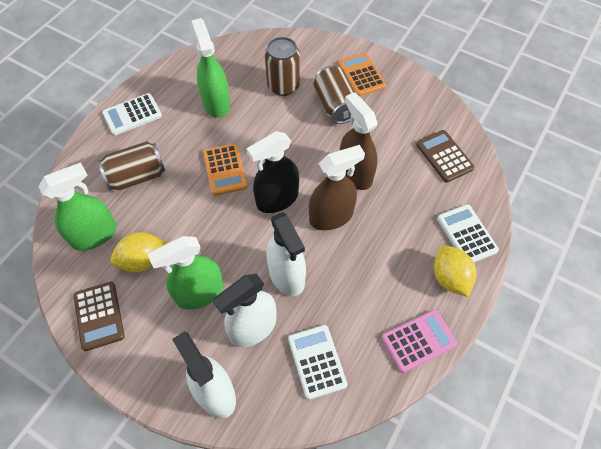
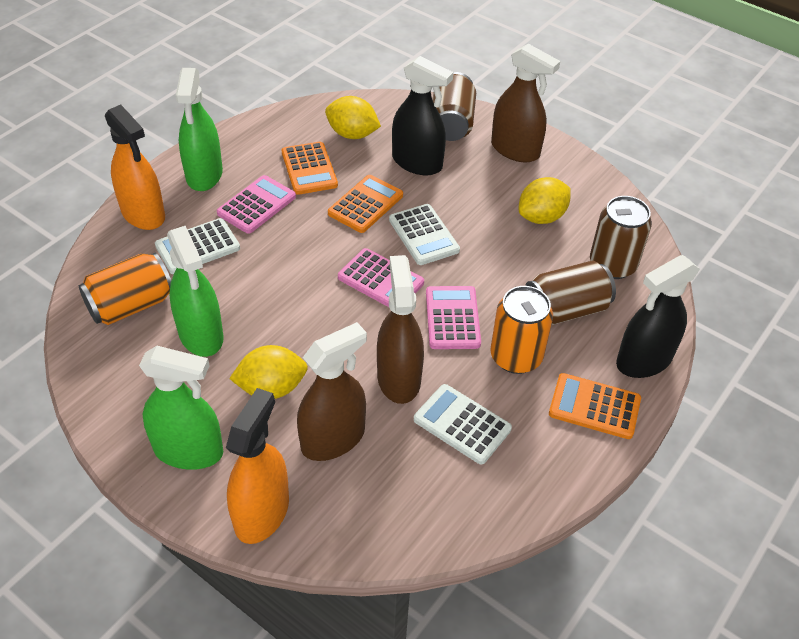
black spray bottle: 1 -> 2
brown calculator: 2 -> 0
brown spray bottle: 2 -> 3
orange calculator: 2 -> 3
orange can: 0 -> 2
orange spray bottle: 0 -> 2
pink calculator: 1 -> 3
white spray bottle: 3 -> 0
yellow lemon: 2 -> 3

